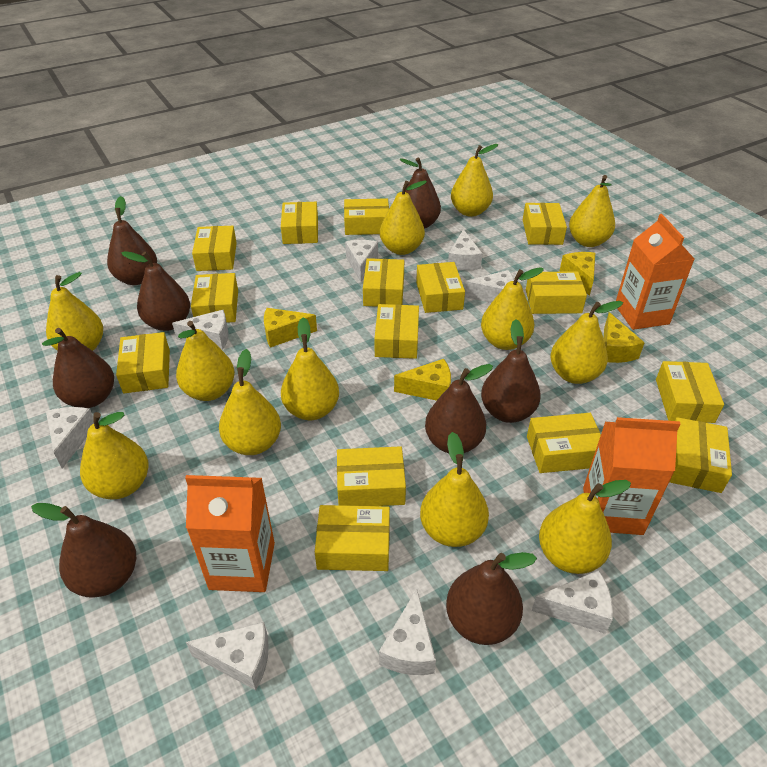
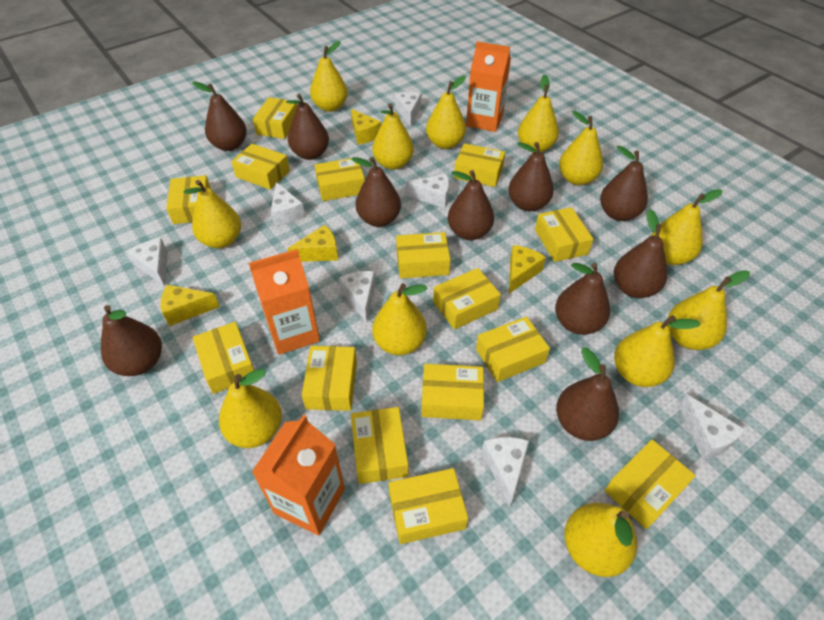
brown pear: 8 -> 10
white cheese: 8 -> 7

